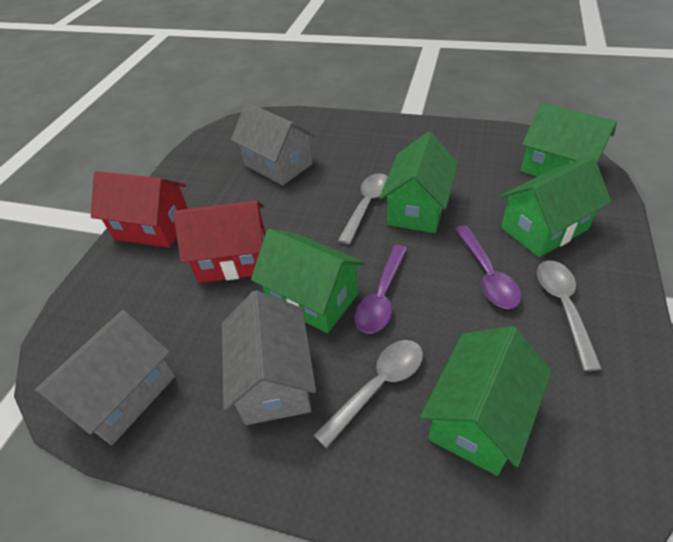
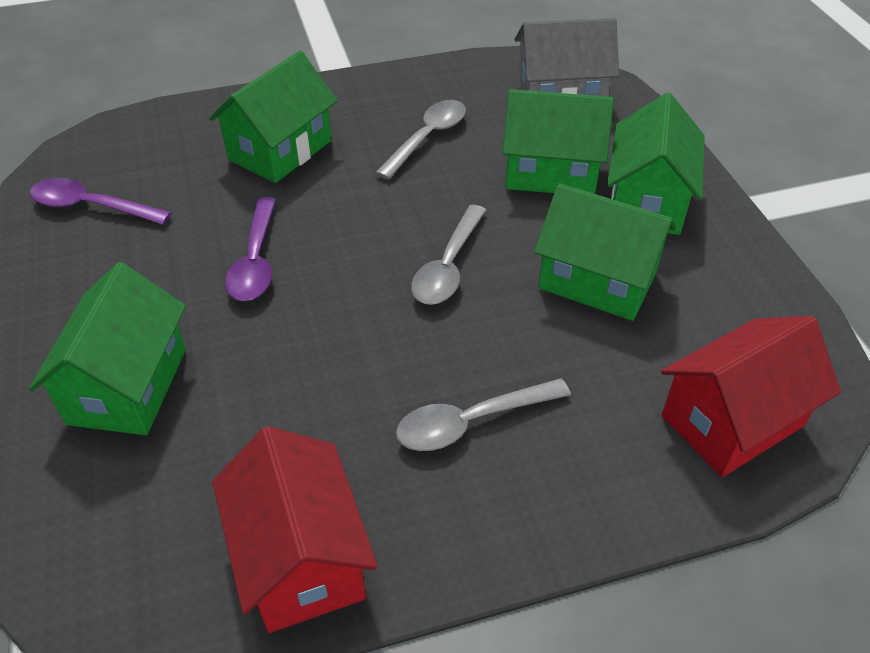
grey house: 3 -> 1

